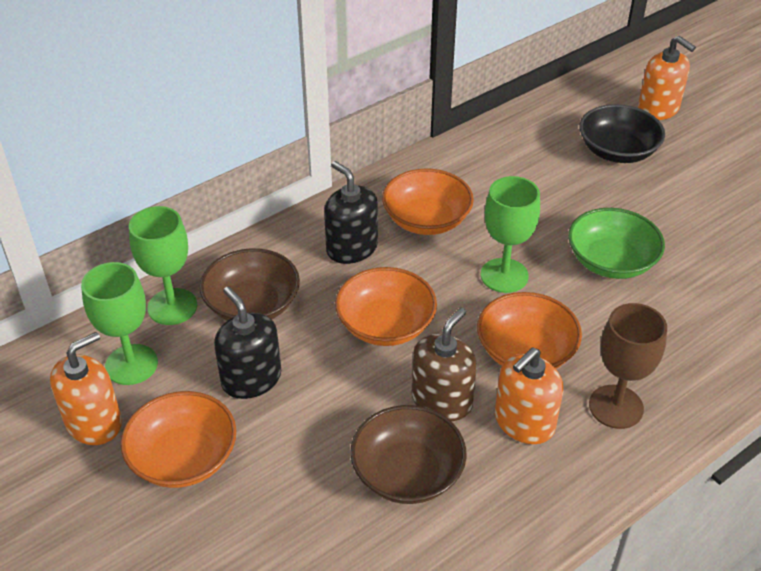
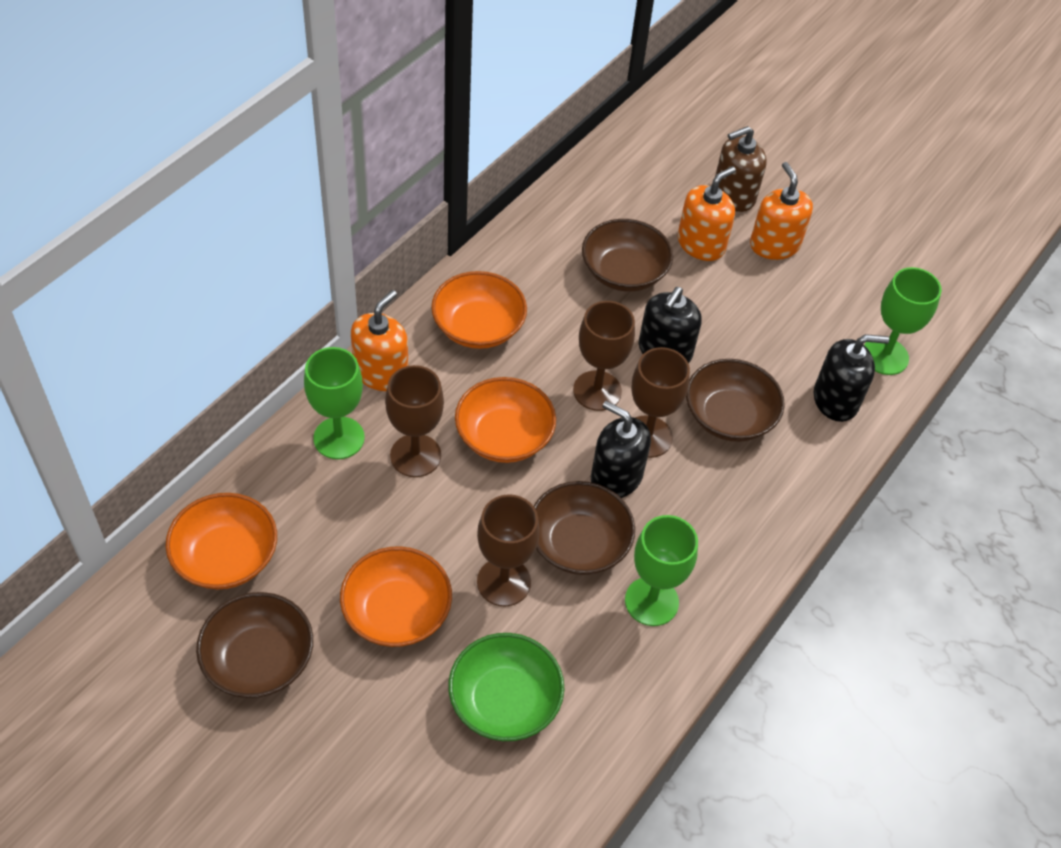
black bowl: 1 -> 0
black soap dispenser: 2 -> 3
brown bowl: 2 -> 4
brown goblet: 1 -> 4

